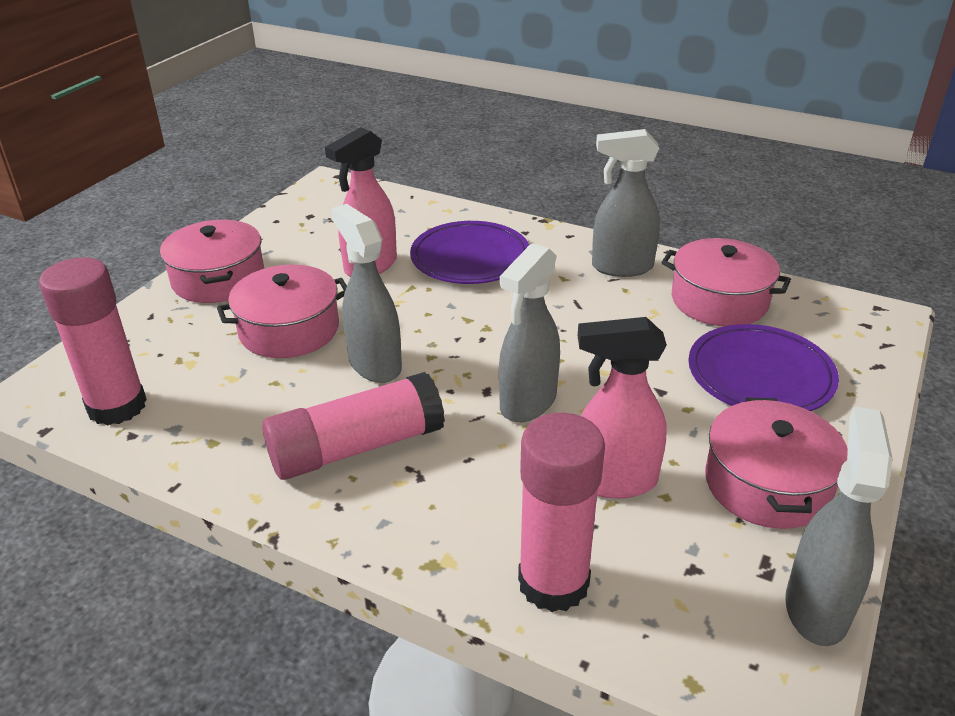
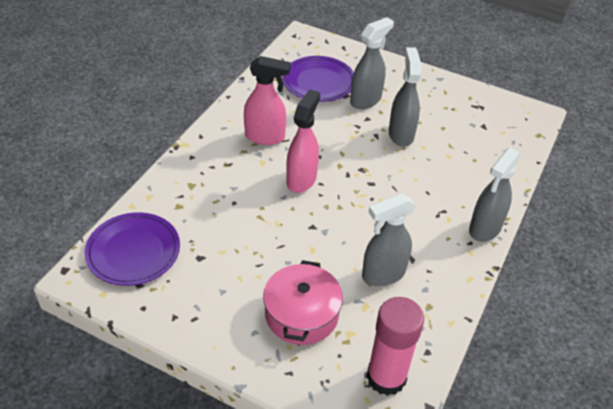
pink glue stick: 3 -> 1
pink pot: 4 -> 1

